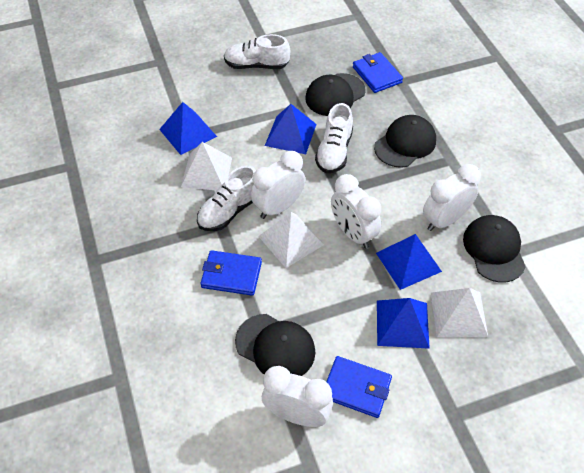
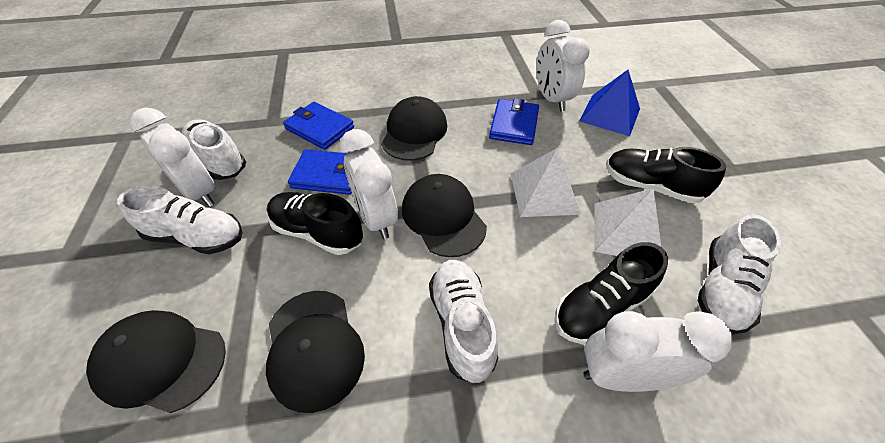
black shoe: 0 -> 3
blue pyramid: 4 -> 1
white pyramid: 3 -> 2
white shoe: 3 -> 4

